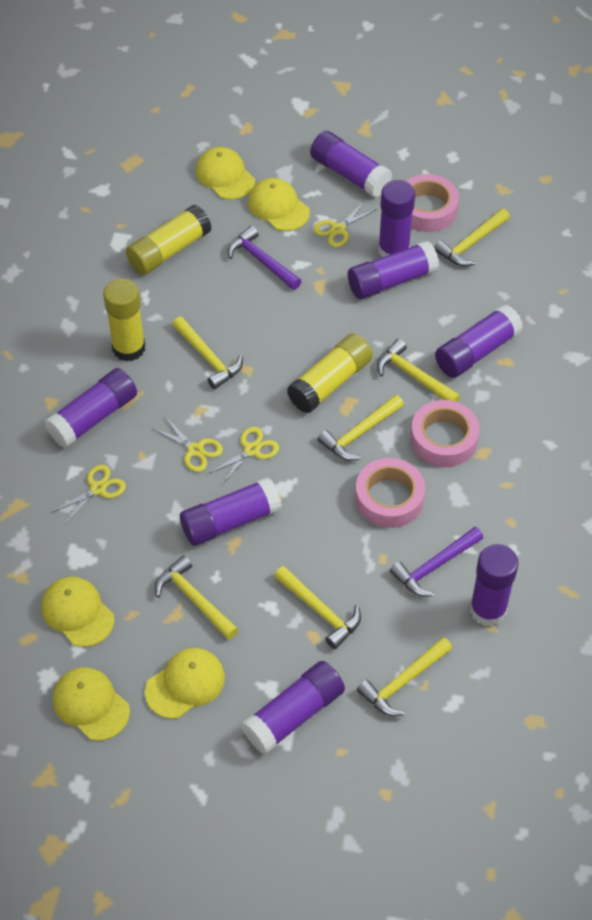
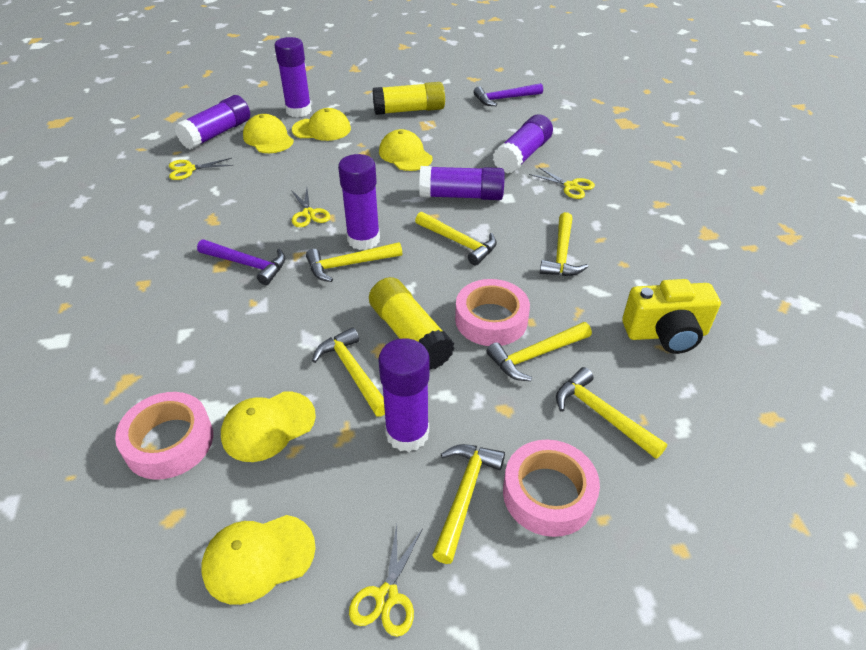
purple glue stick: 8 -> 6
yellow camera: 0 -> 1
yellow glue stick: 3 -> 2

